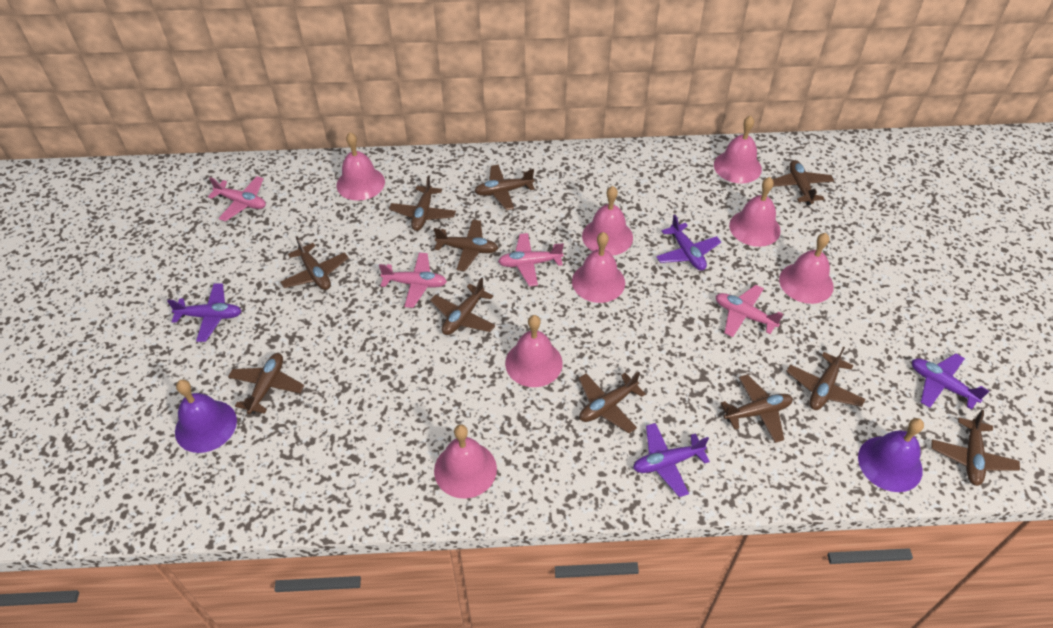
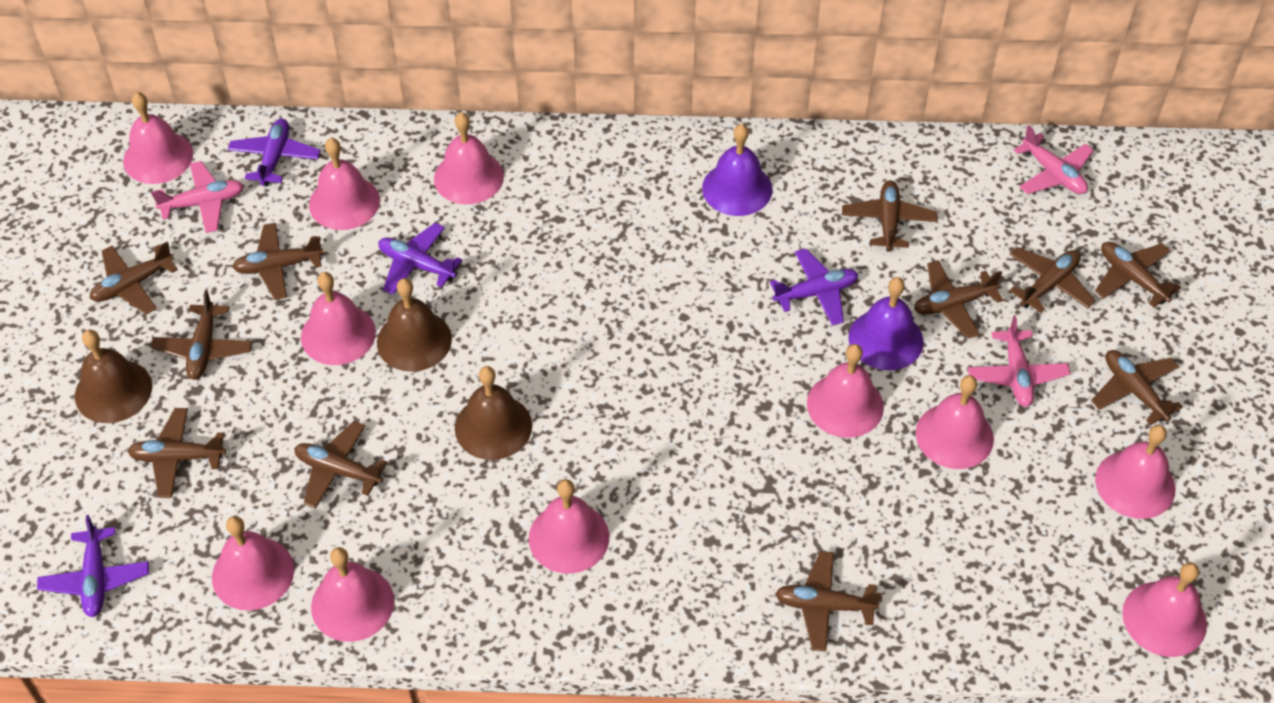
brown bell: 0 -> 3
pink bell: 8 -> 11
pink plane: 4 -> 3

